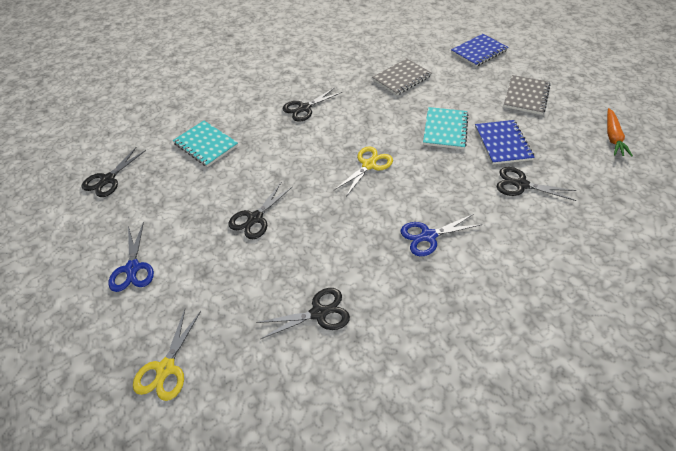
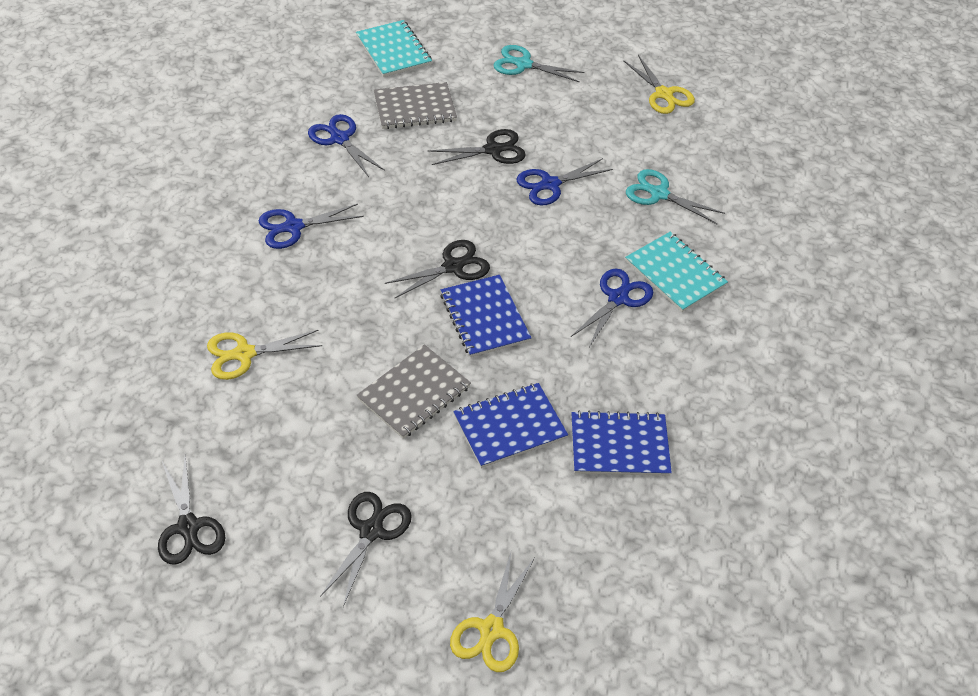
black scissors: 5 -> 4
blue notebook: 2 -> 3
blue scissors: 2 -> 4
orange carrot: 1 -> 0
turquoise scissors: 0 -> 2
yellow scissors: 2 -> 3

